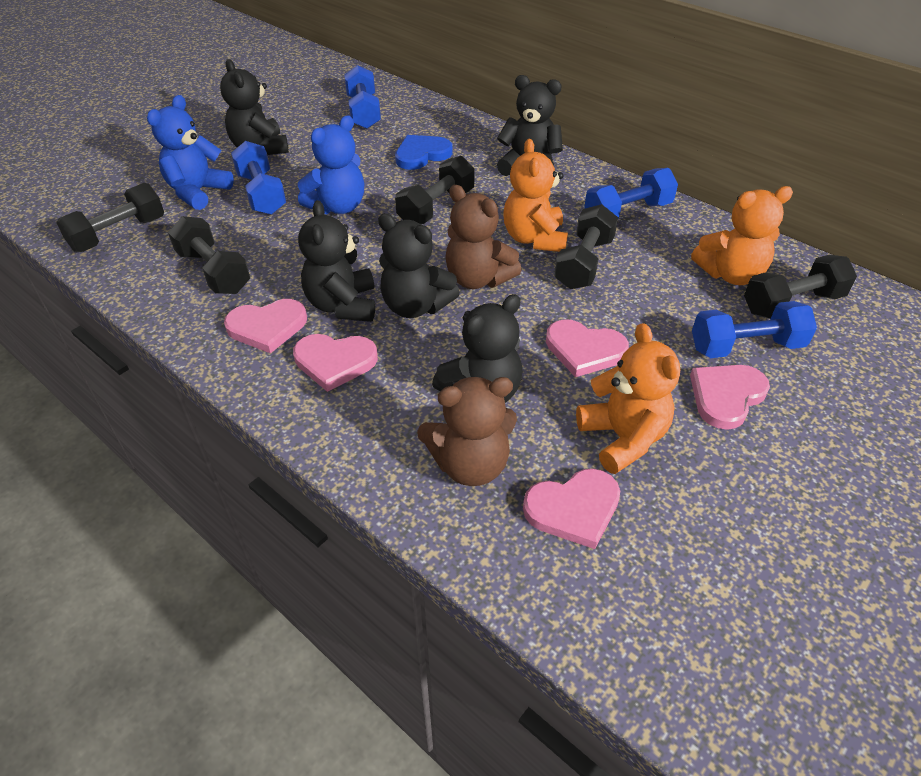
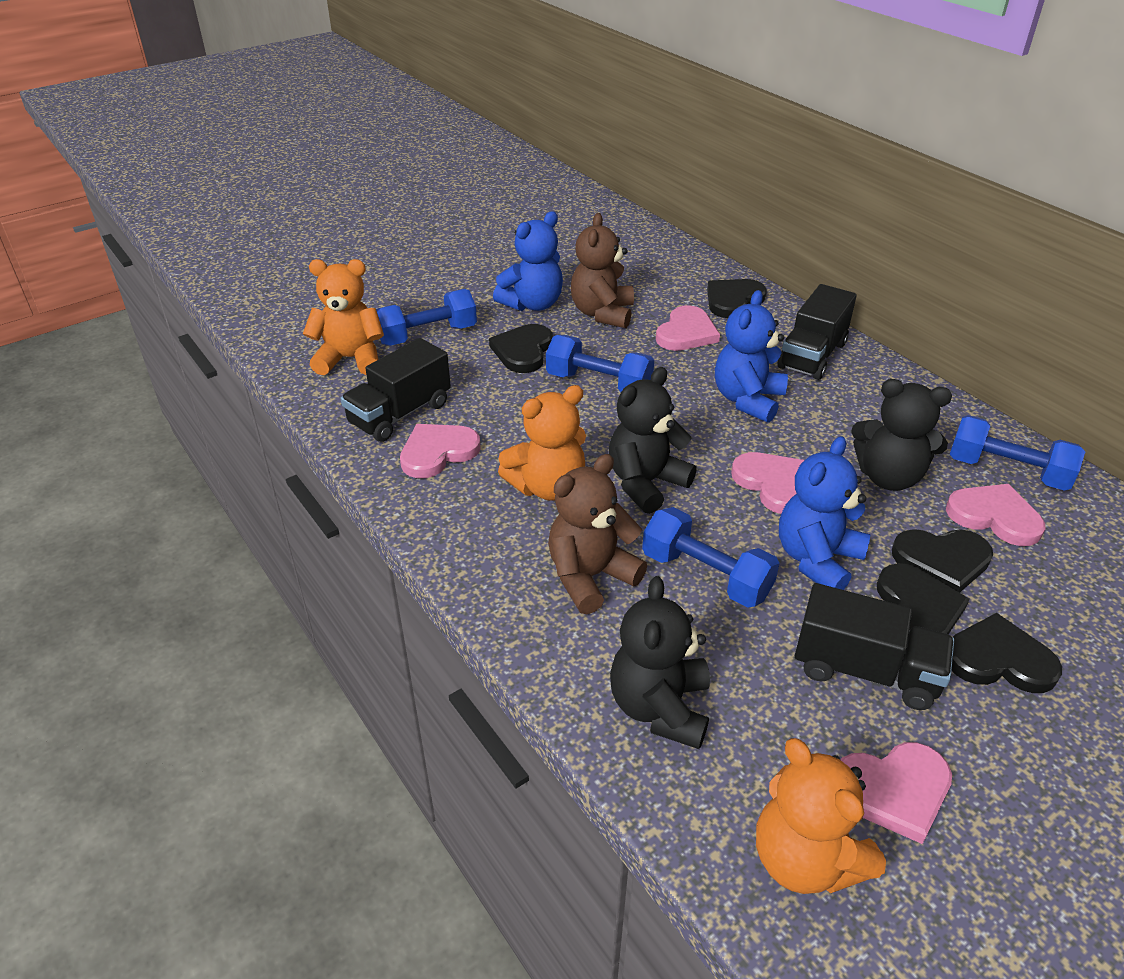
black dumbbell: 5 -> 0
black heart: 0 -> 5
black teddy bear: 5 -> 3
black truck: 0 -> 3
blue heart: 1 -> 0
blue teddy bear: 2 -> 3

